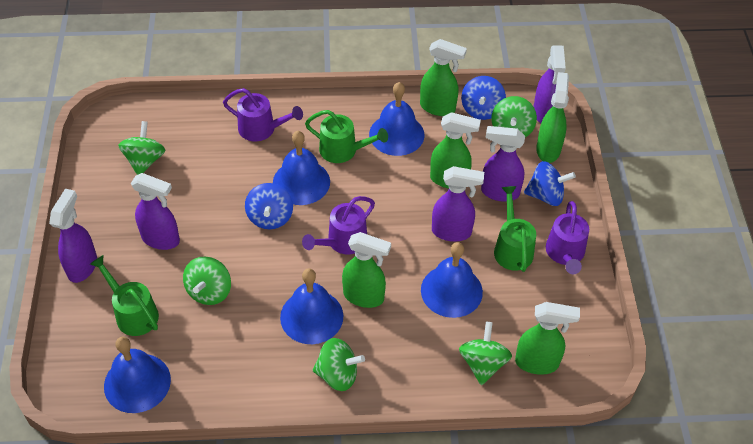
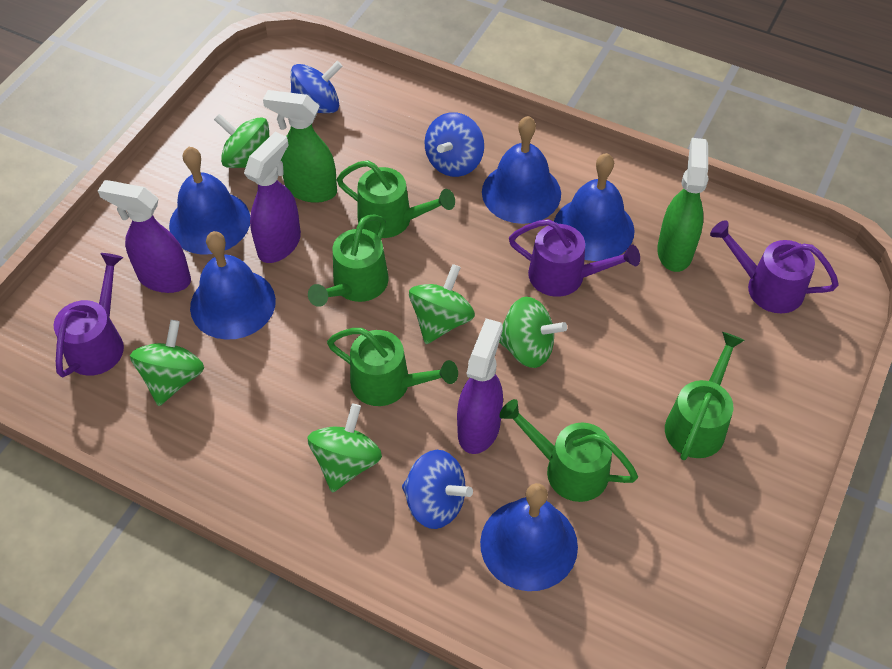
green spray bottle: 5 -> 2
green watering can: 3 -> 5
purple spray bottle: 5 -> 3

